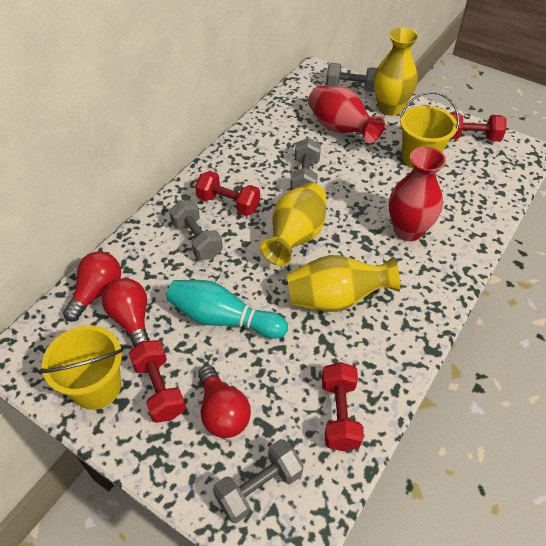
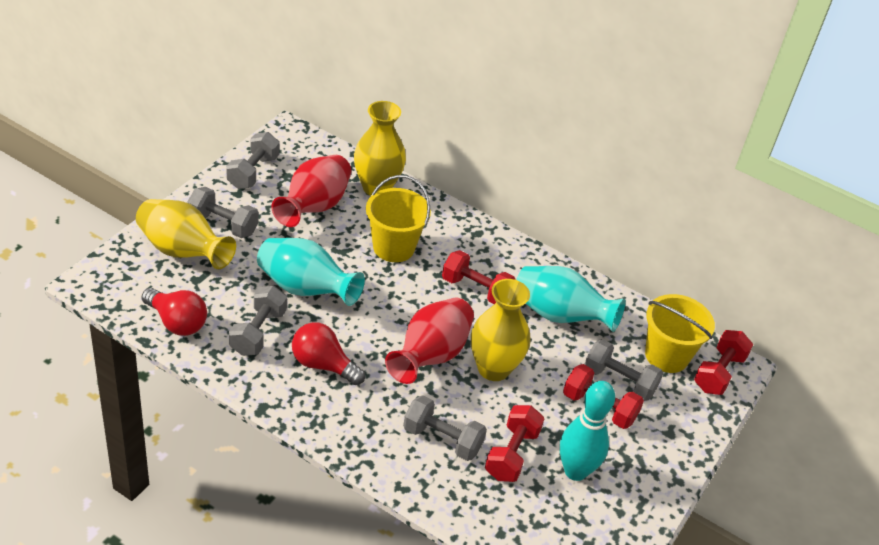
grey dumbbell: 4 -> 5
red light bulb: 3 -> 2
turquoise vase: 0 -> 2

